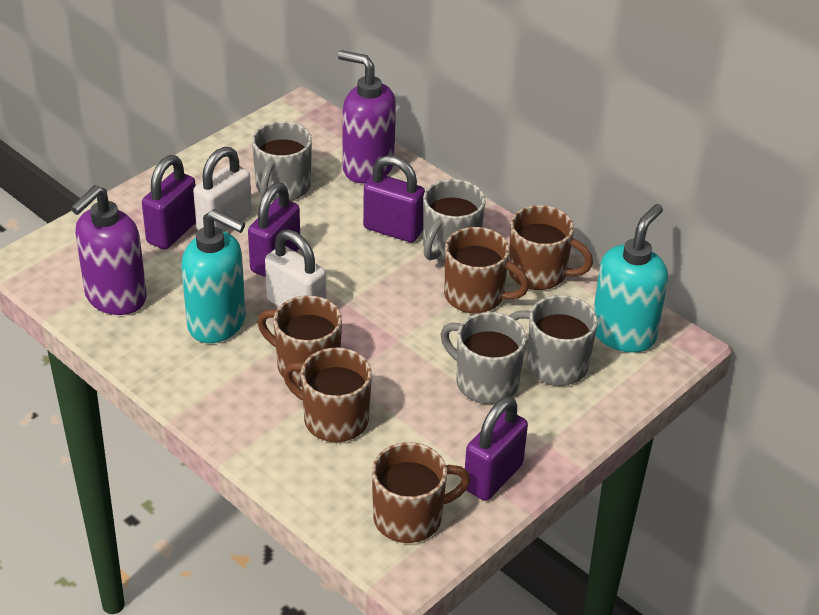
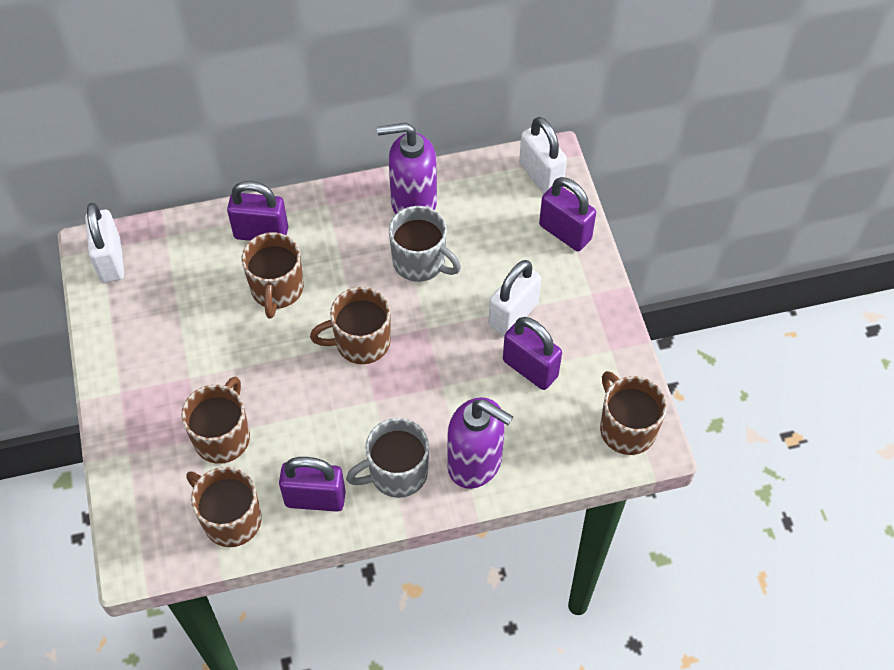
grey mug: 4 -> 2
turquoise soap dispenser: 2 -> 0
white padlock: 2 -> 3

